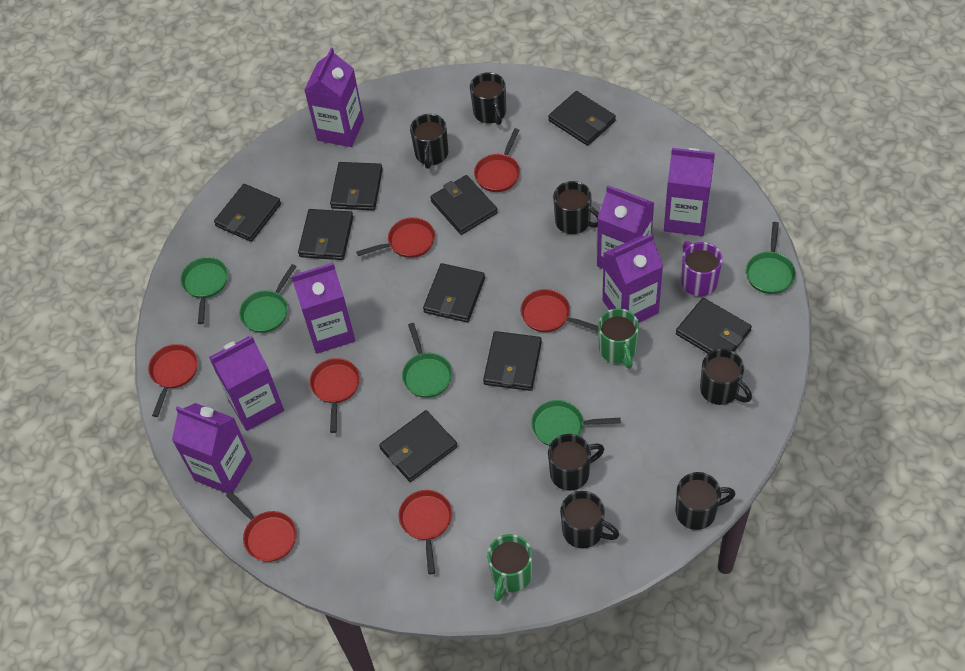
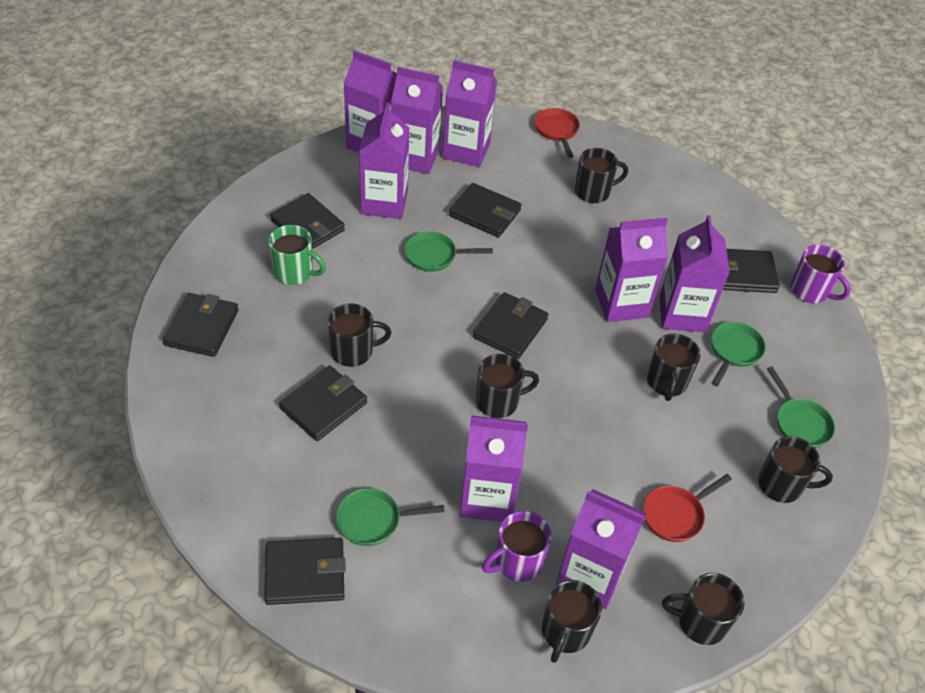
black wallet: 9 -> 7
green mug: 2 -> 1
green pan: 5 -> 4
purple carton: 7 -> 8
purple mug: 1 -> 2
red pan: 7 -> 2

